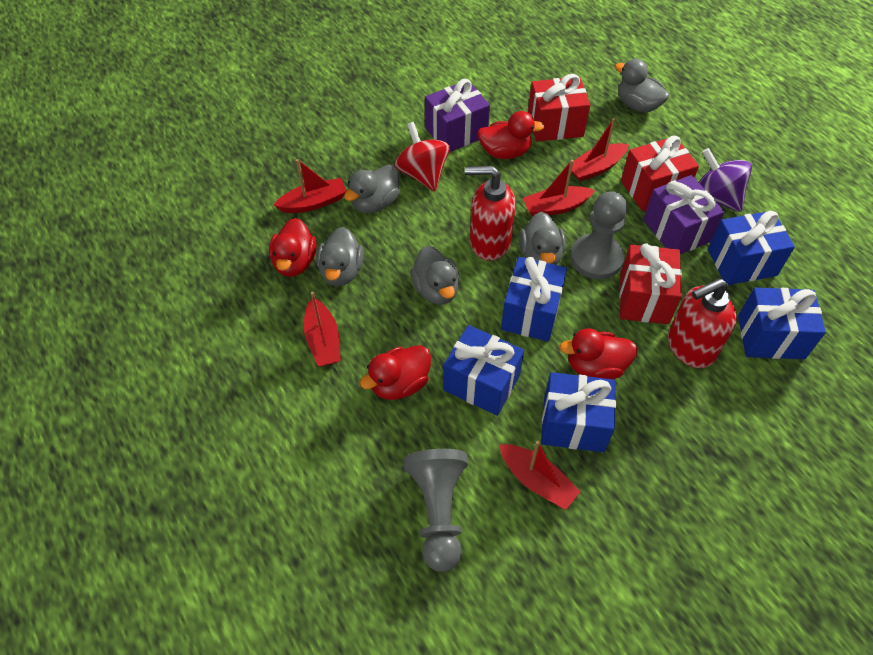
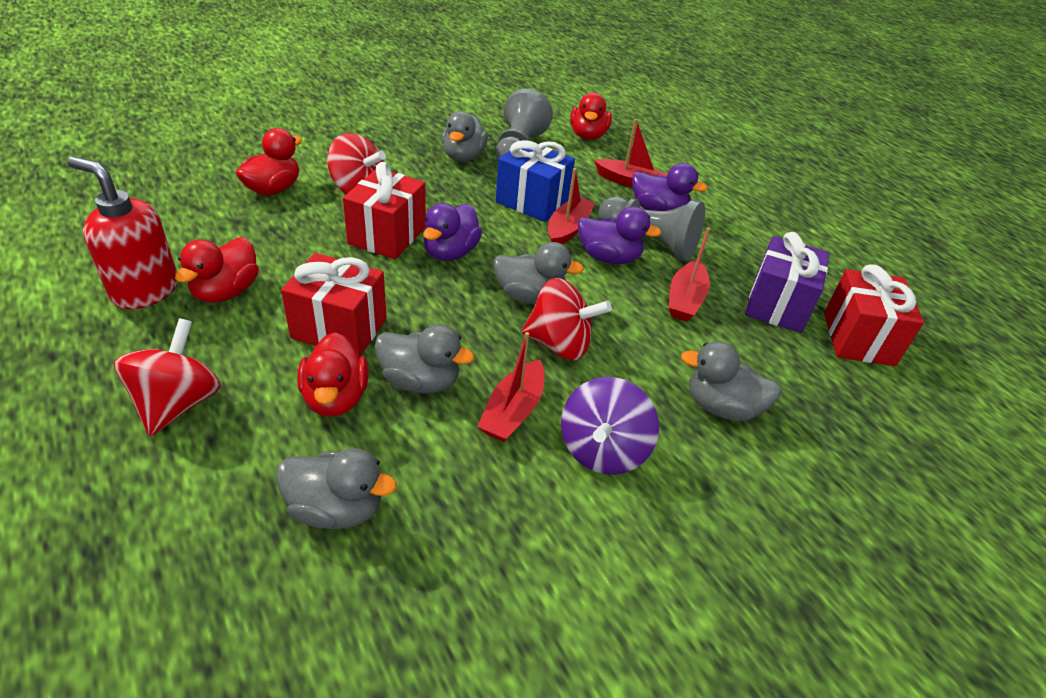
blue gift: 5 -> 1
purple duck: 0 -> 3
purple gift: 2 -> 1
red boat: 5 -> 4
red soap dispenser: 2 -> 1
red spinning top: 1 -> 3

